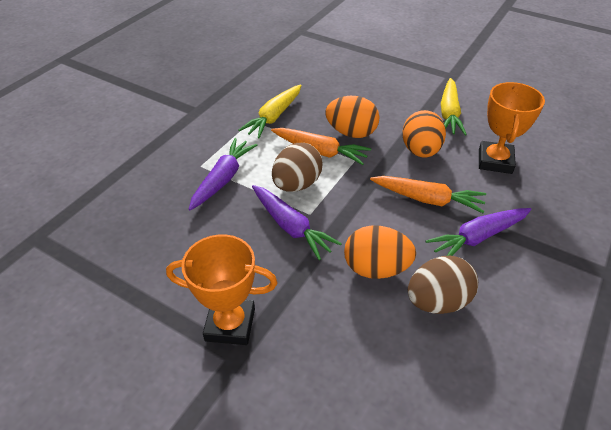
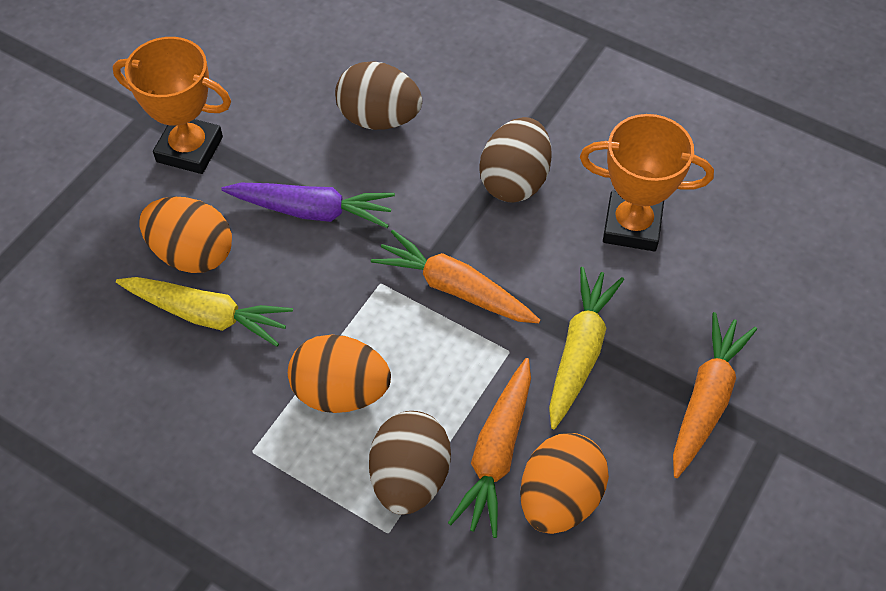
brown egg: 2 -> 3
orange carrot: 2 -> 3
purple carrot: 3 -> 1

